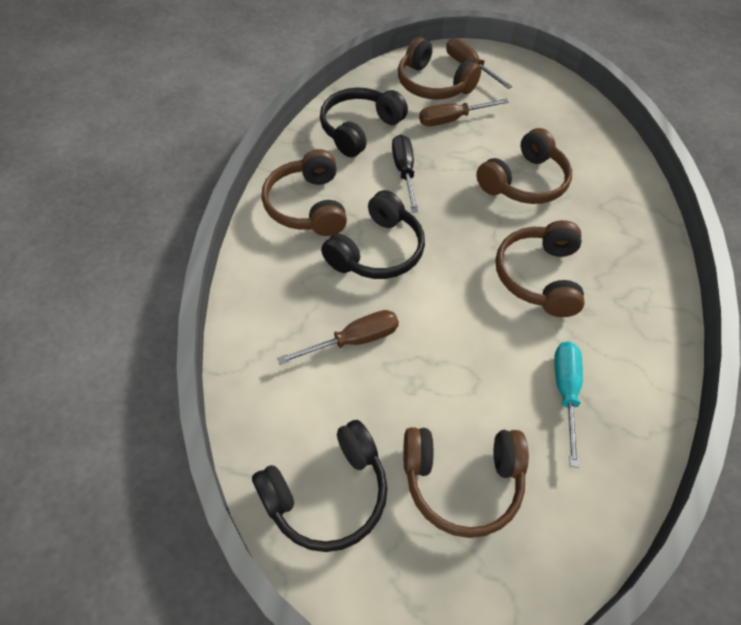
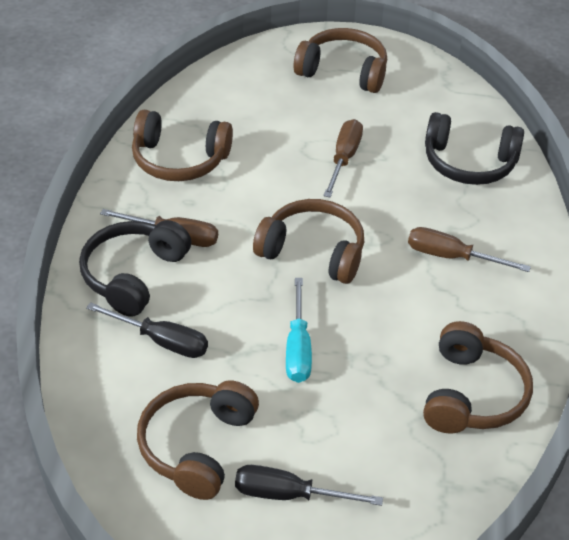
black headphones: 3 -> 2
black screwdriver: 1 -> 2

